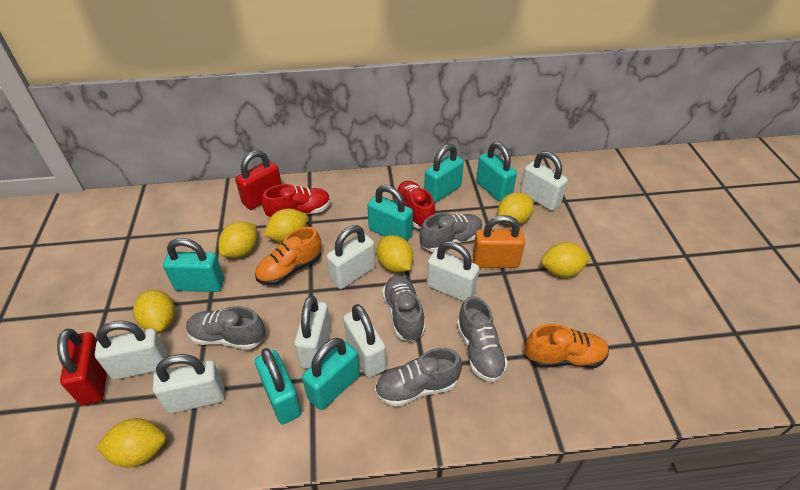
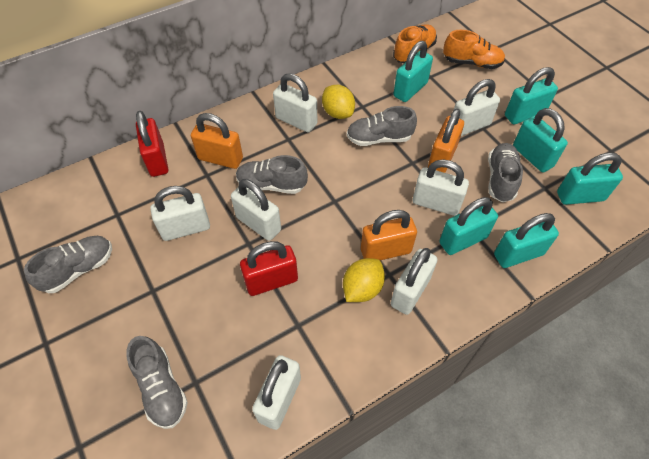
orange padlock: 1 -> 3
red shoe: 2 -> 0
yellow lemon: 7 -> 2

